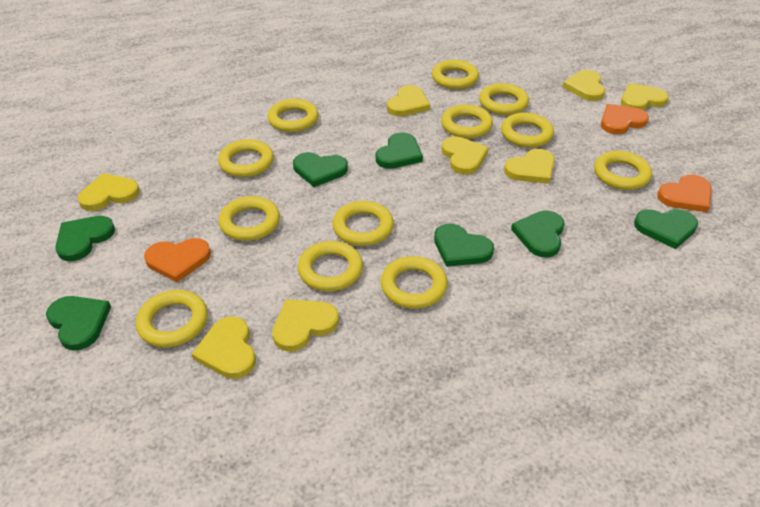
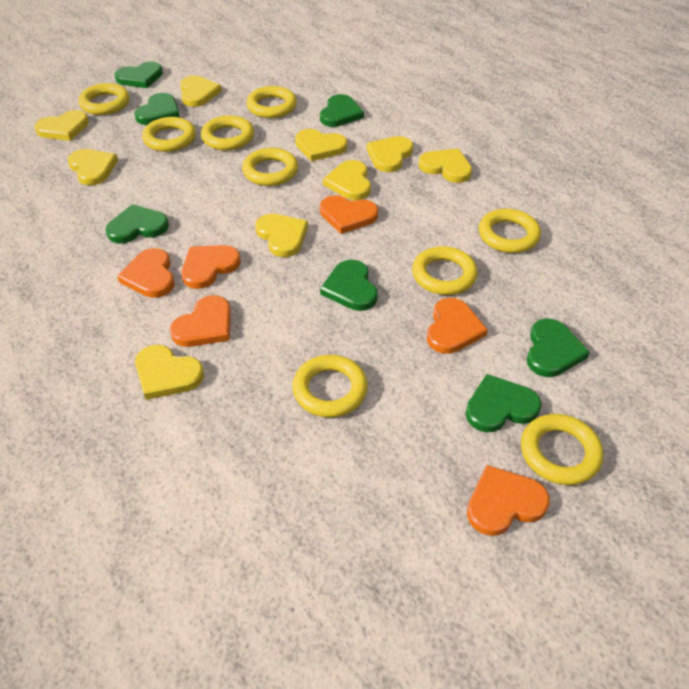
orange heart: 3 -> 6
yellow heart: 8 -> 9
yellow ring: 12 -> 9

